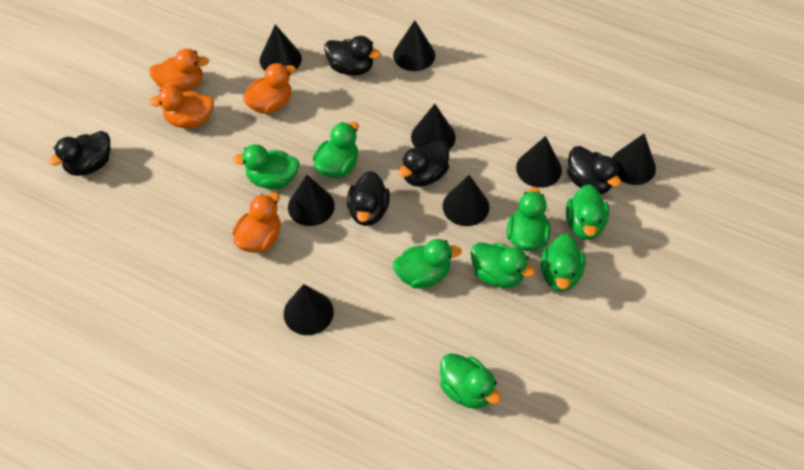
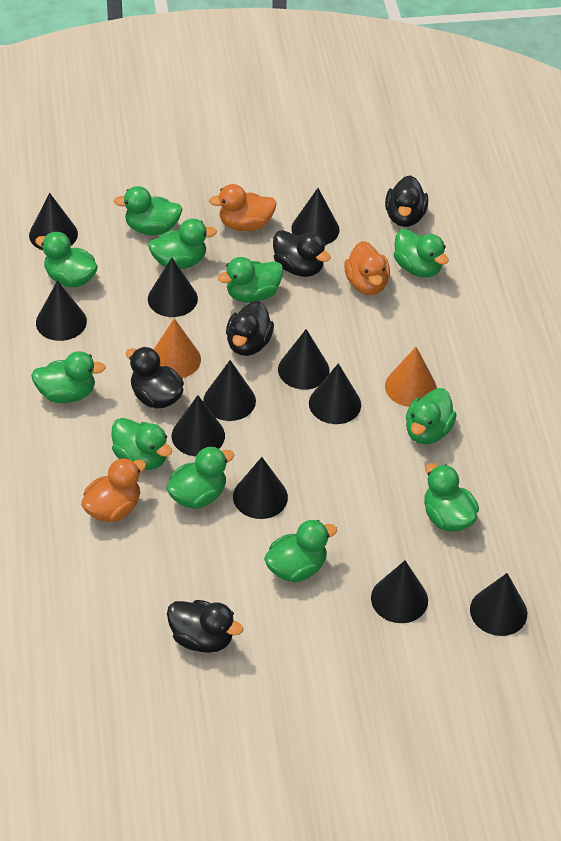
black cone: 8 -> 11
green duck: 8 -> 11
orange cone: 0 -> 2
orange duck: 4 -> 3

